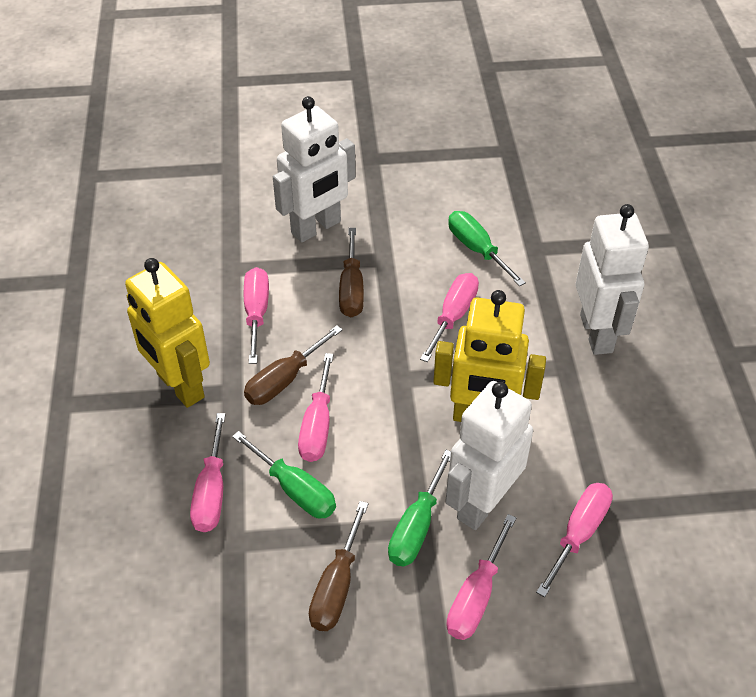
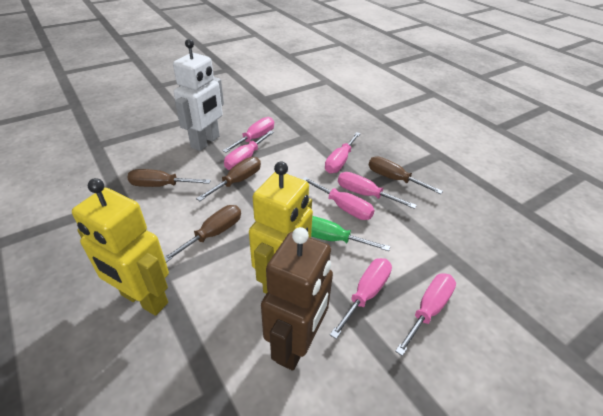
brown robot: 0 -> 1
brown screwdriver: 3 -> 4
green screwdriver: 3 -> 1
pink screwdriver: 6 -> 7
white robot: 3 -> 1

